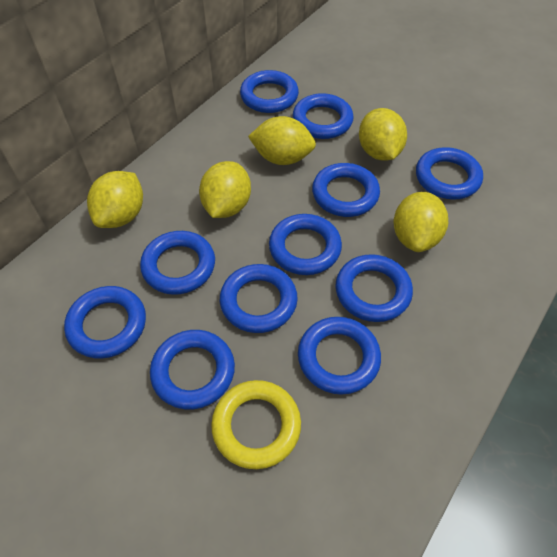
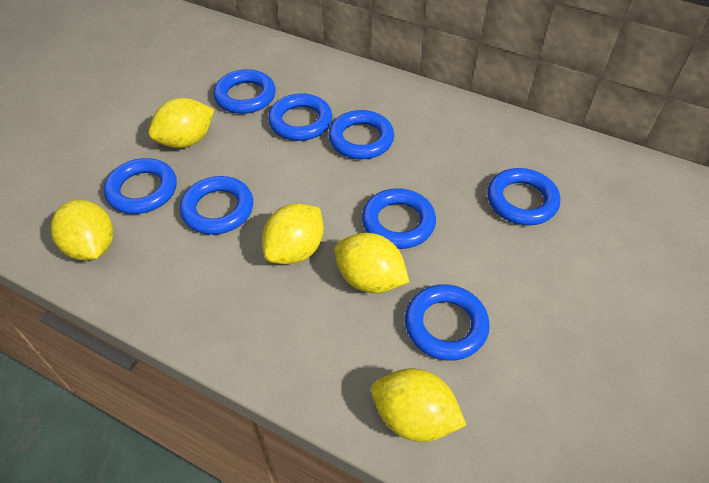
blue ring: 11 -> 8
yellow ring: 1 -> 0

